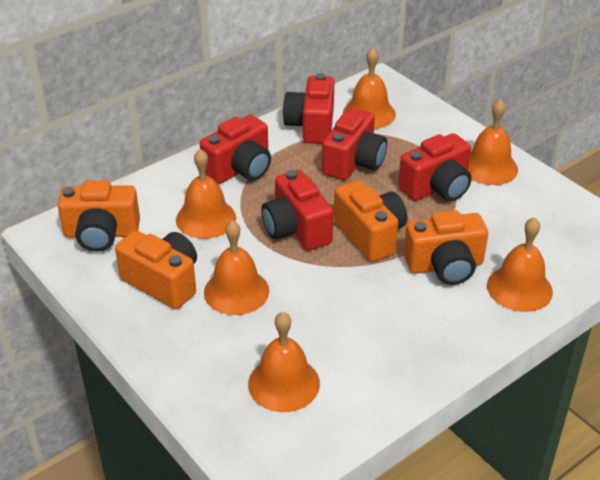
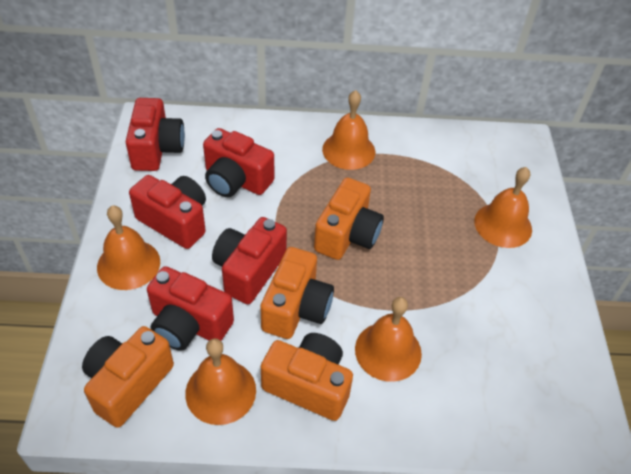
orange bell: 6 -> 5

